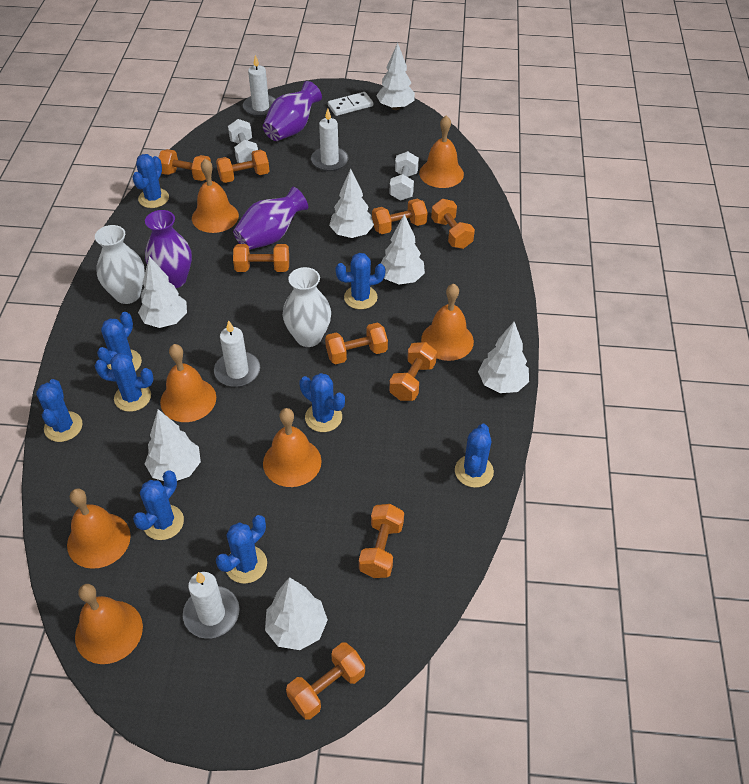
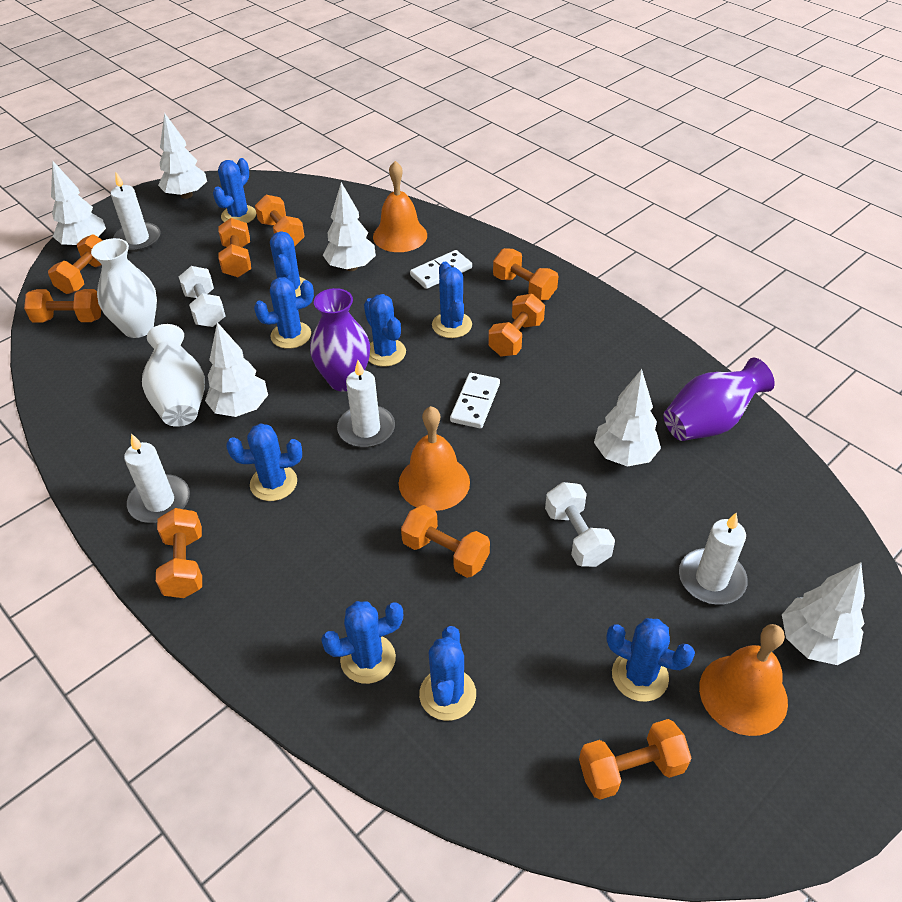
orange bell: 7 -> 3
purple vase: 3 -> 2
white domino: 1 -> 2
white tree: 7 -> 6

